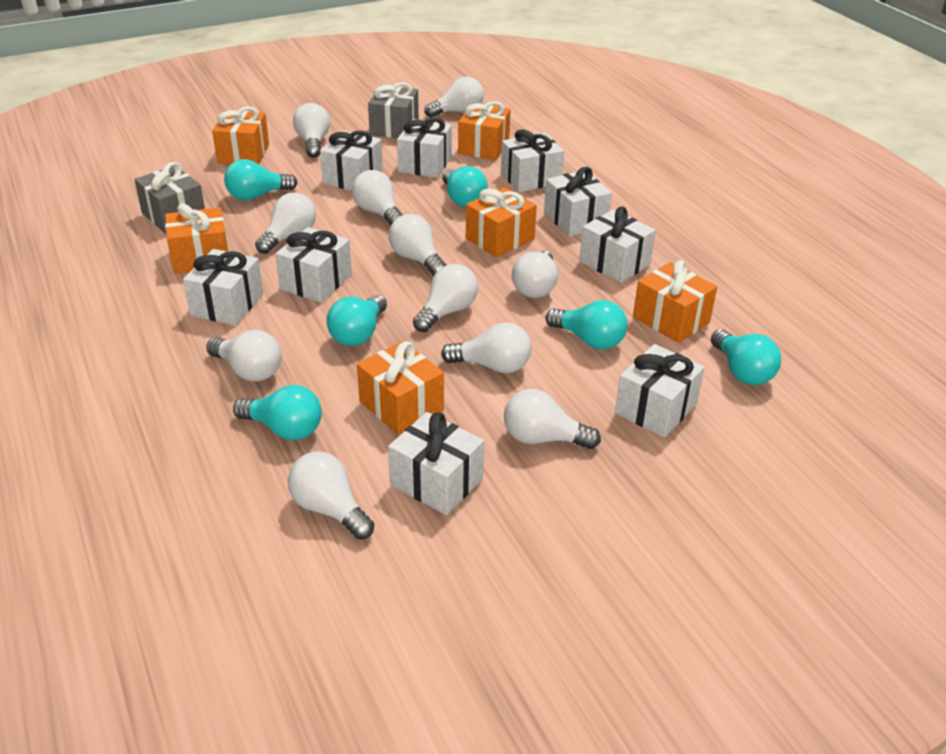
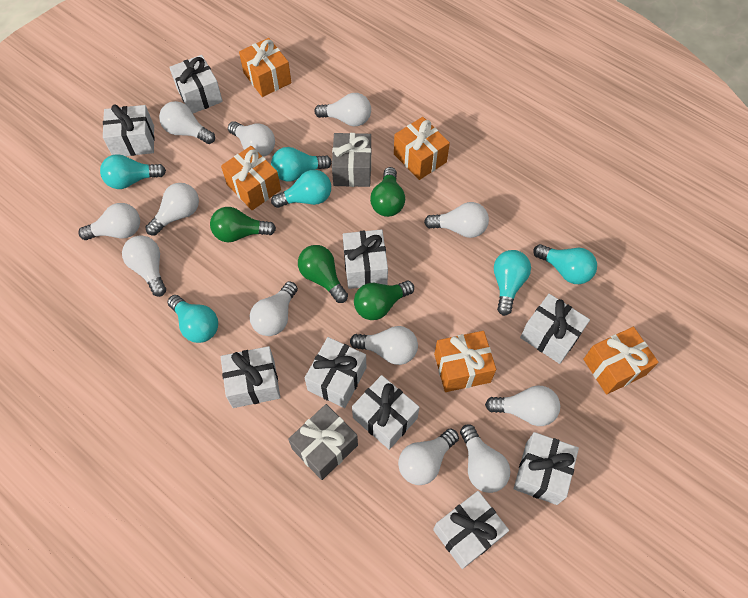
green light bulb: 0 -> 4
orange gift: 6 -> 5
white light bulb: 11 -> 12

